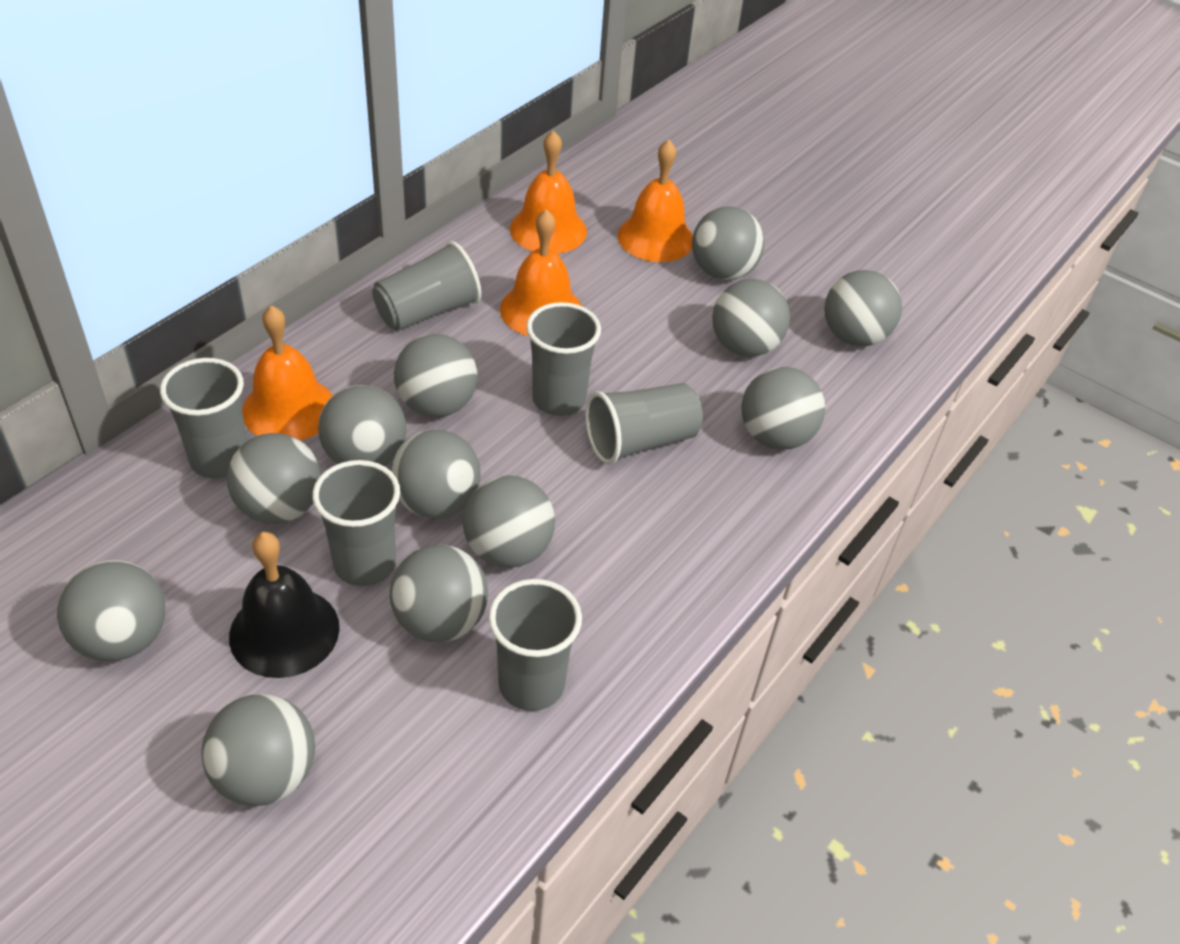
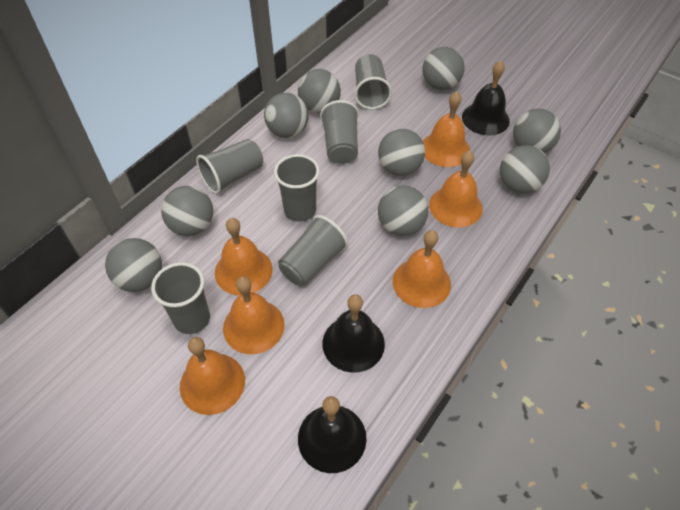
black bell: 1 -> 3
grey ball: 12 -> 9
orange bell: 4 -> 6

